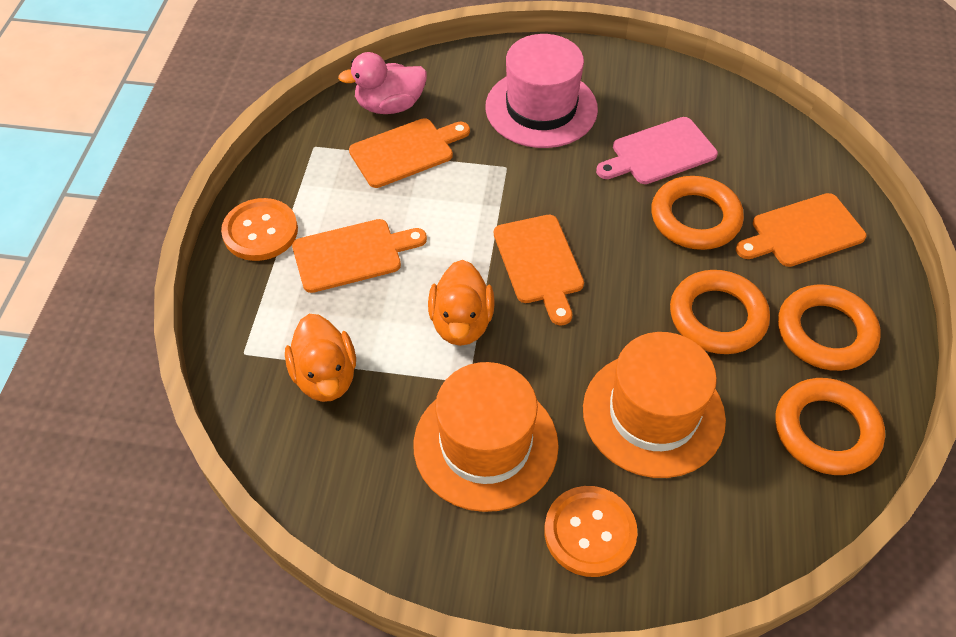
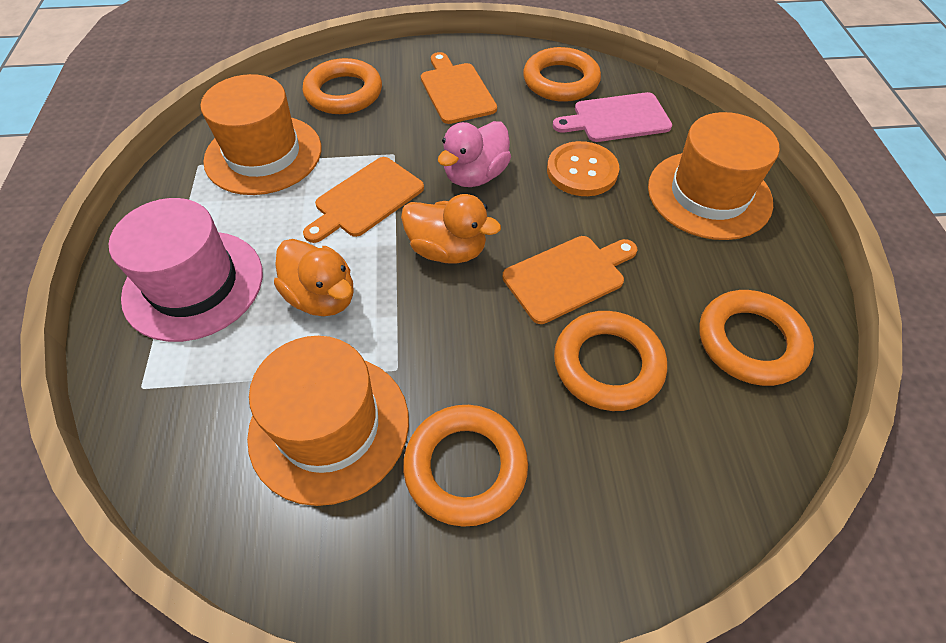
orange button: 2 -> 1
orange cutting board: 4 -> 3
orange hat: 2 -> 3
orange ring: 4 -> 5

